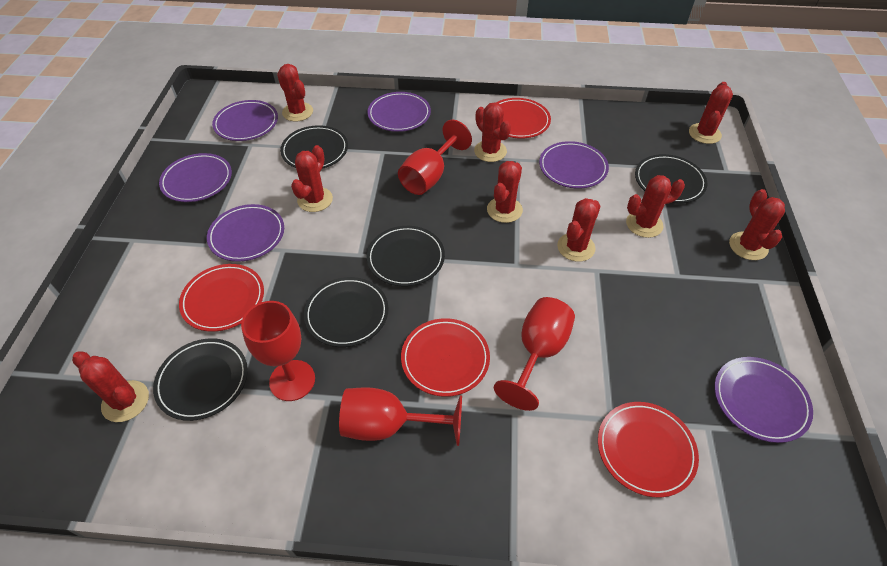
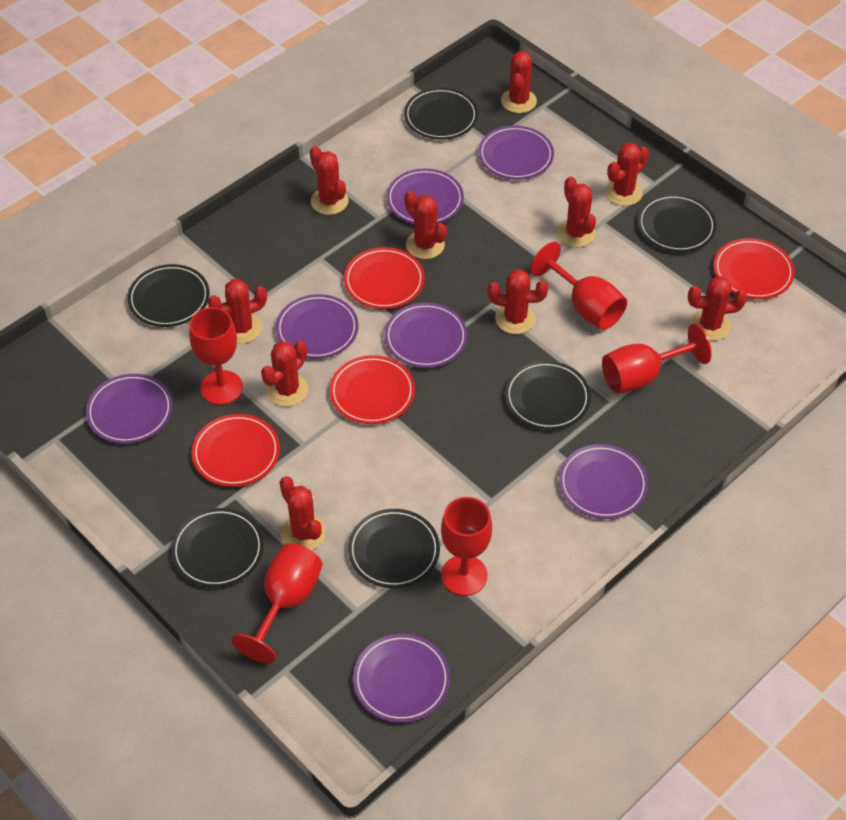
black plate: 5 -> 6
purple plate: 6 -> 7
red cactus: 9 -> 10
red goblet: 4 -> 5

